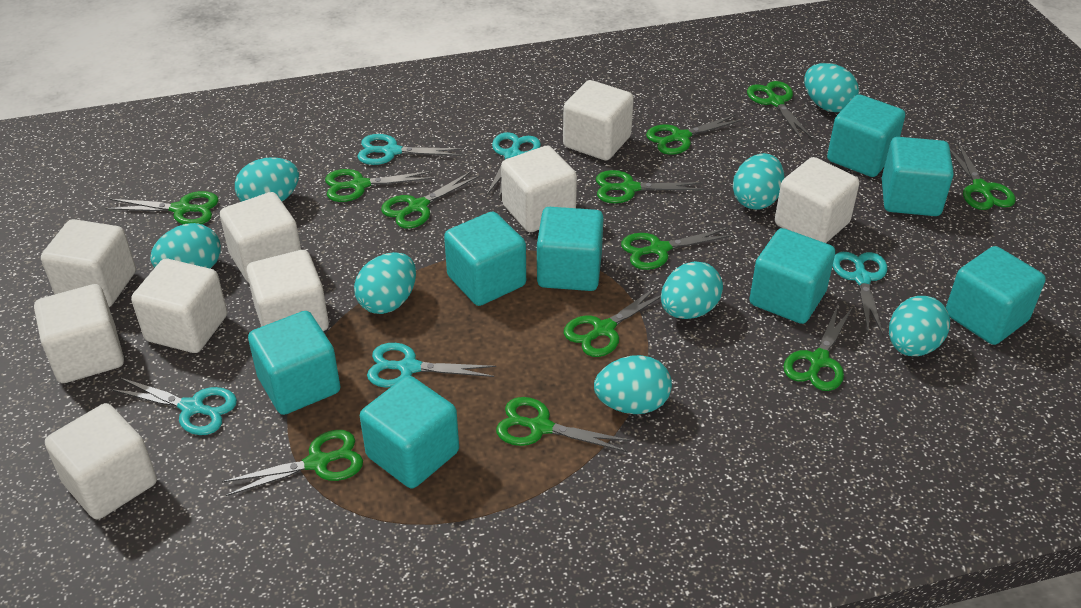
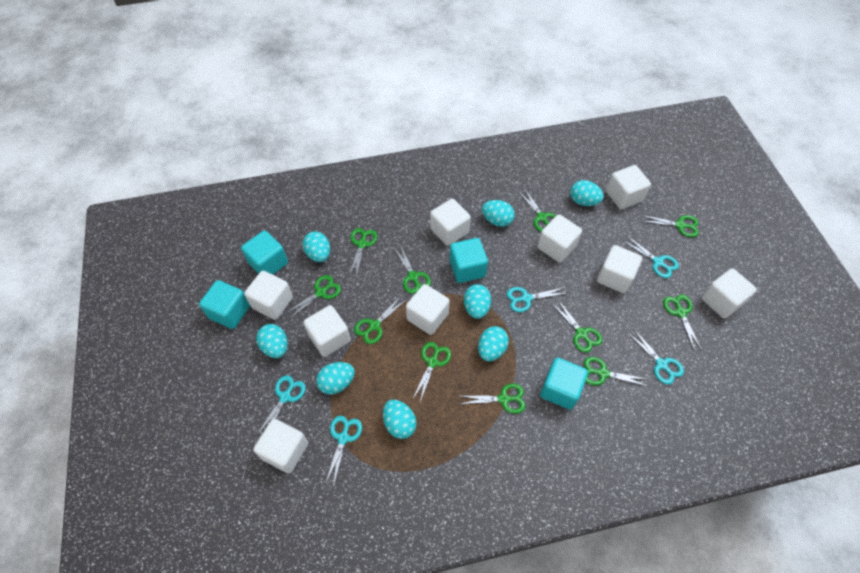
green scissors: 12 -> 11
turquoise cube: 8 -> 4

